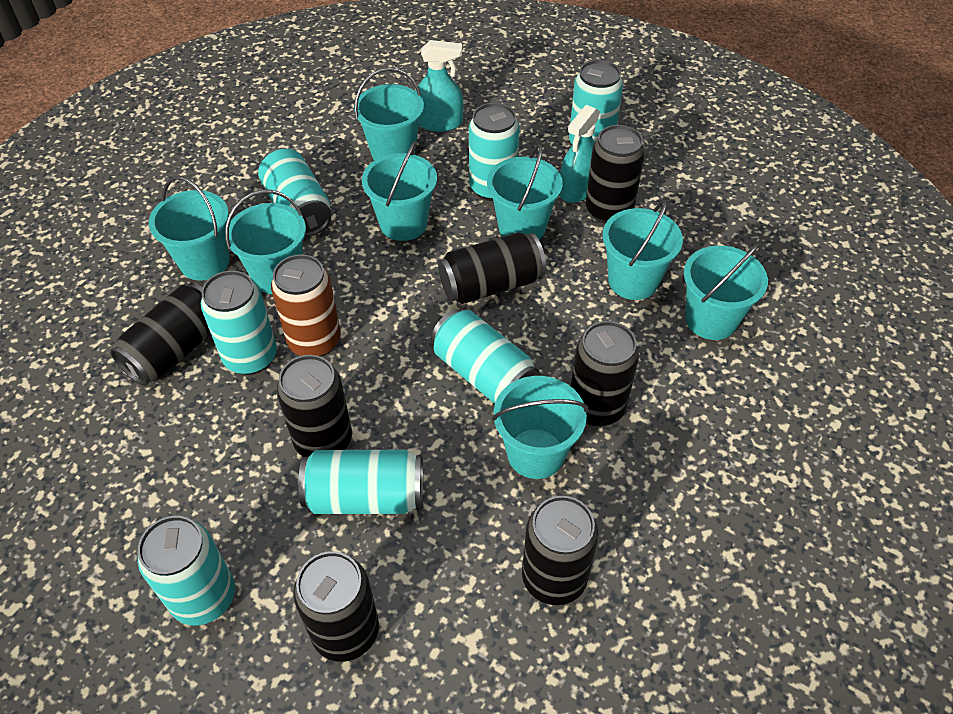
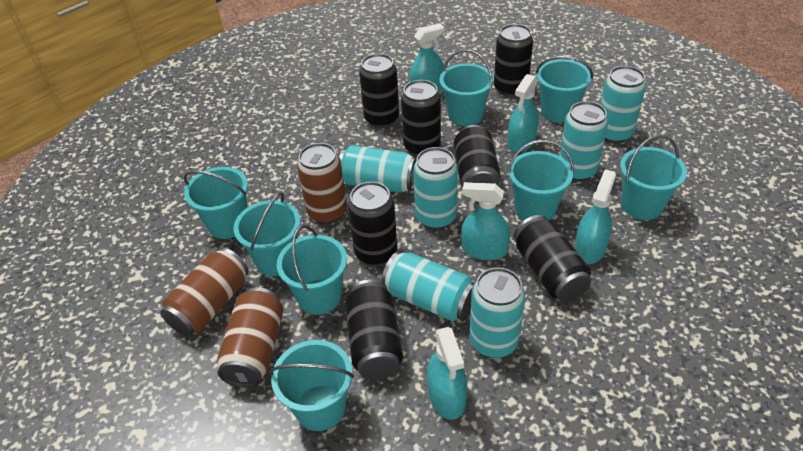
brown can: 1 -> 3
turquoise can: 7 -> 6
turquoise spray bottle: 2 -> 5

